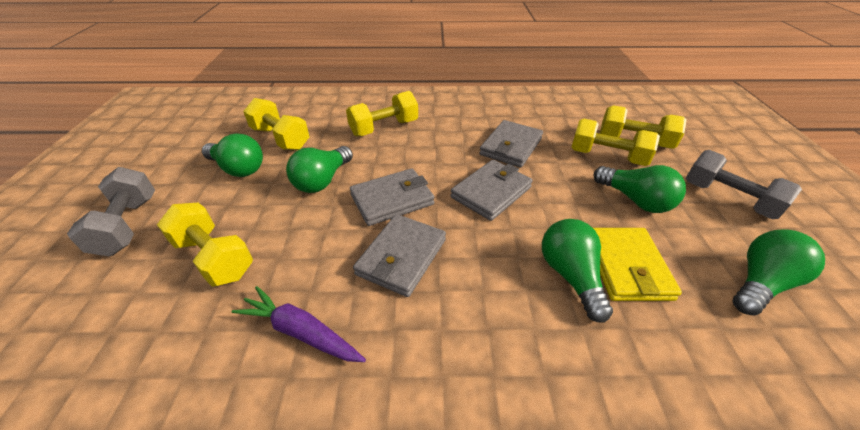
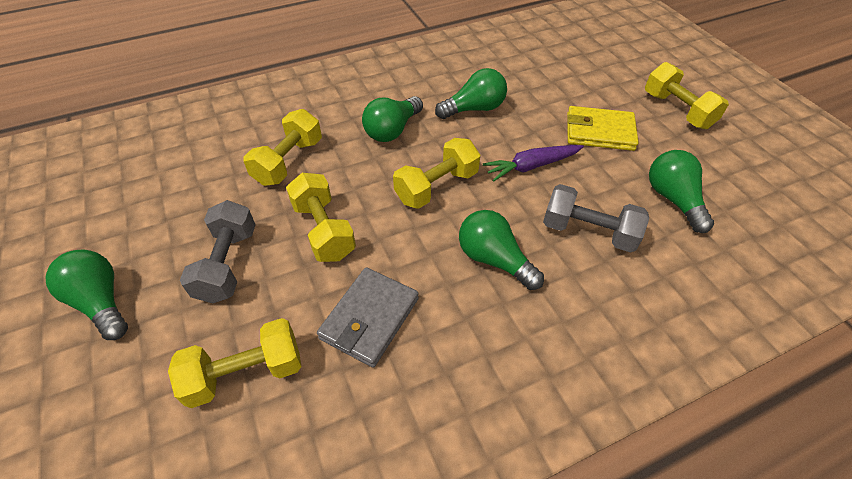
grey wallet: 4 -> 1

